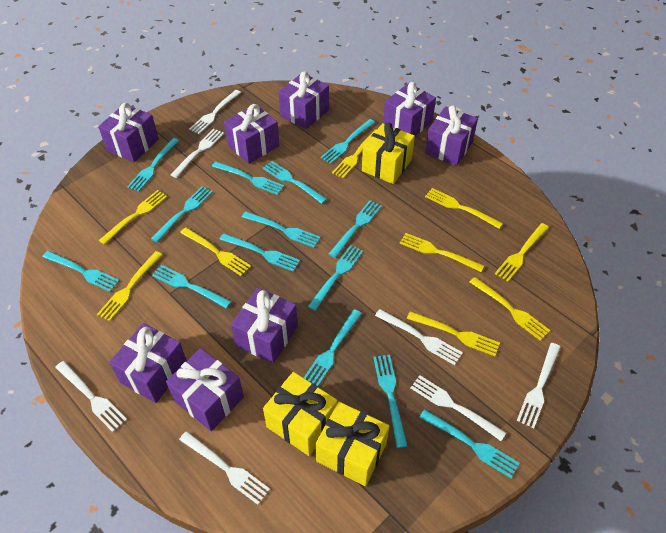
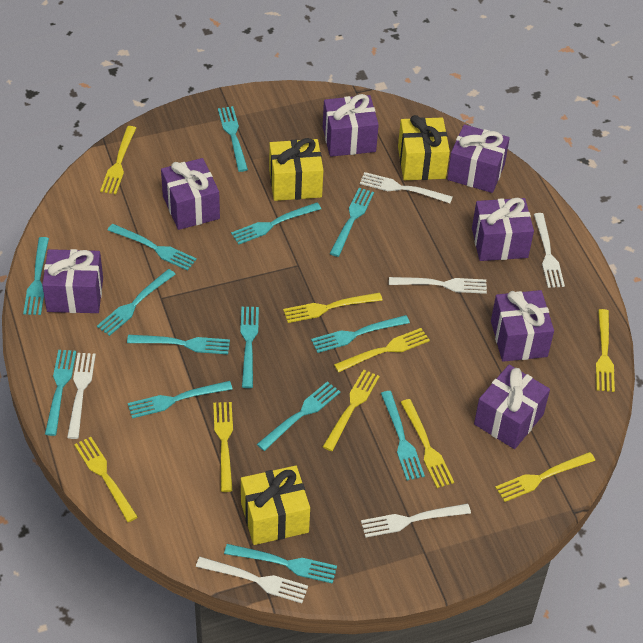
purple gift: 8 -> 7
white fork: 7 -> 6

